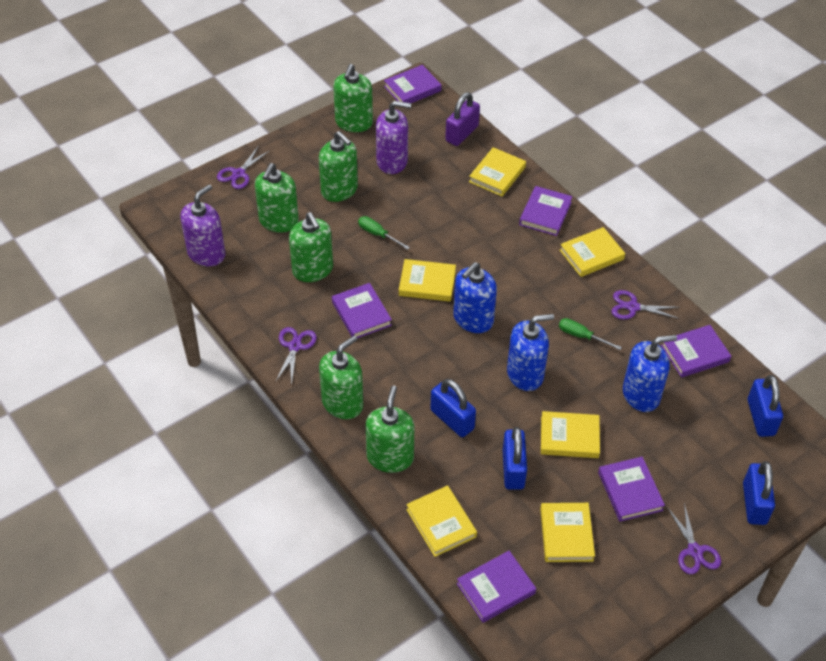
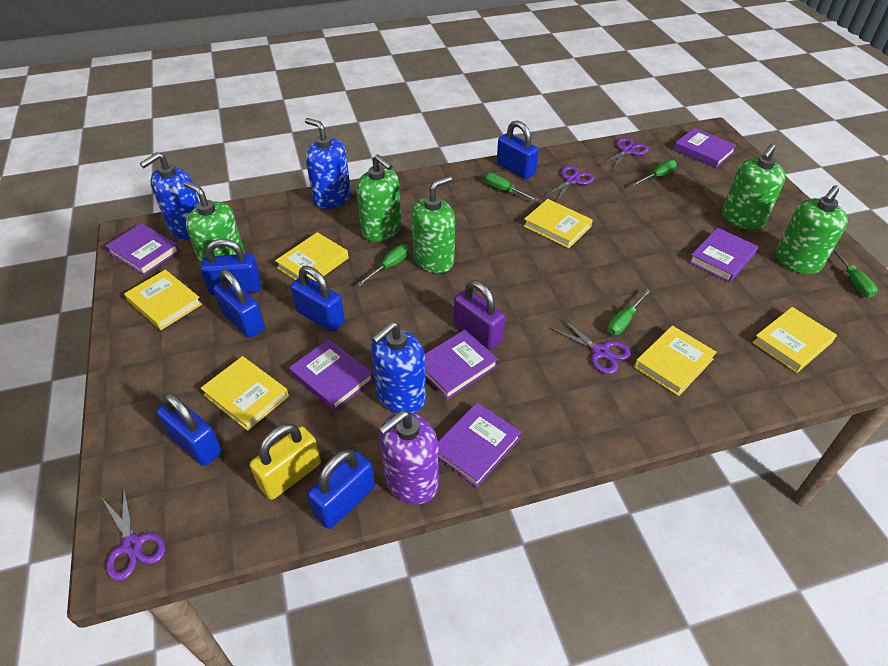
blue padlock: 4 -> 6
green screwdriver: 2 -> 5
green soap dispenser: 6 -> 5
purple soap dispenser: 2 -> 1
yellow padlock: 0 -> 1

